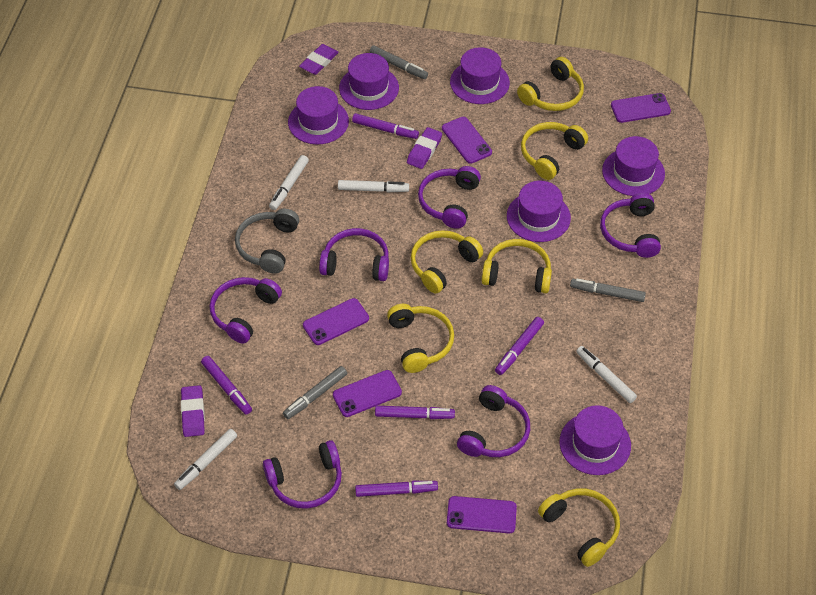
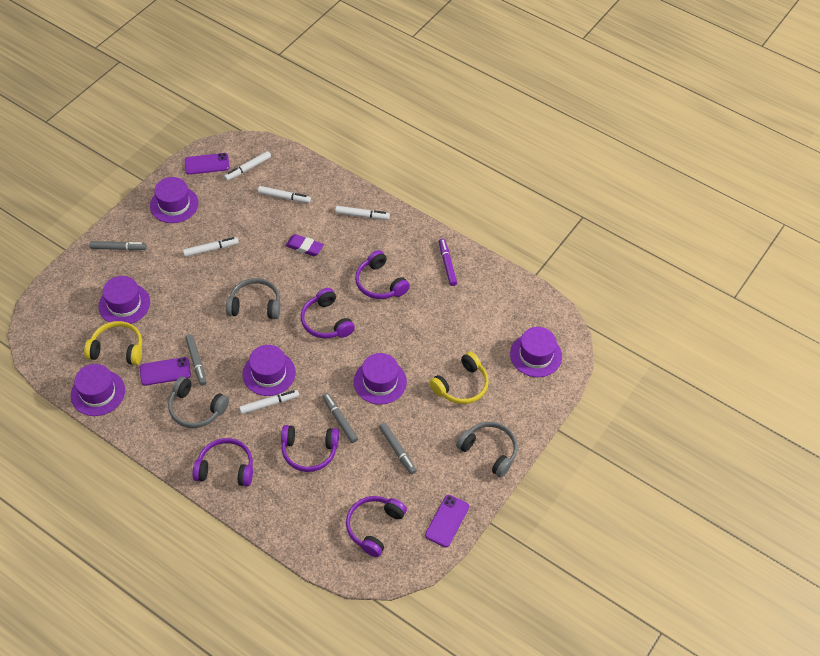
grey headphones: 1 -> 3
grey marker: 3 -> 4
purple eraser: 3 -> 1
purple headphones: 6 -> 5
purple marker: 5 -> 1
purple phone: 5 -> 3
white marker: 4 -> 5
yellow headphones: 6 -> 2

